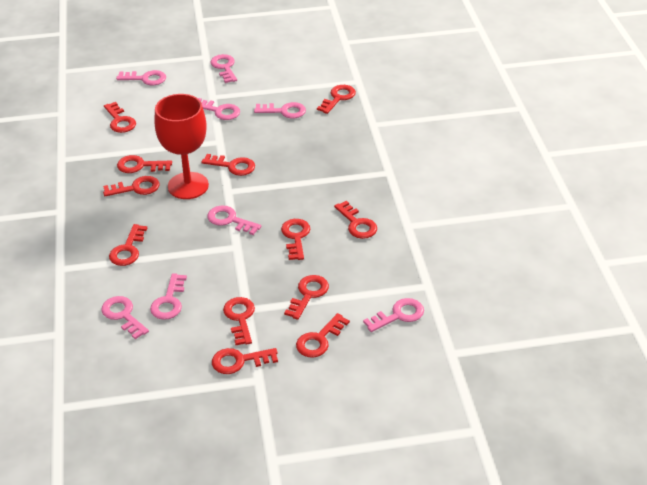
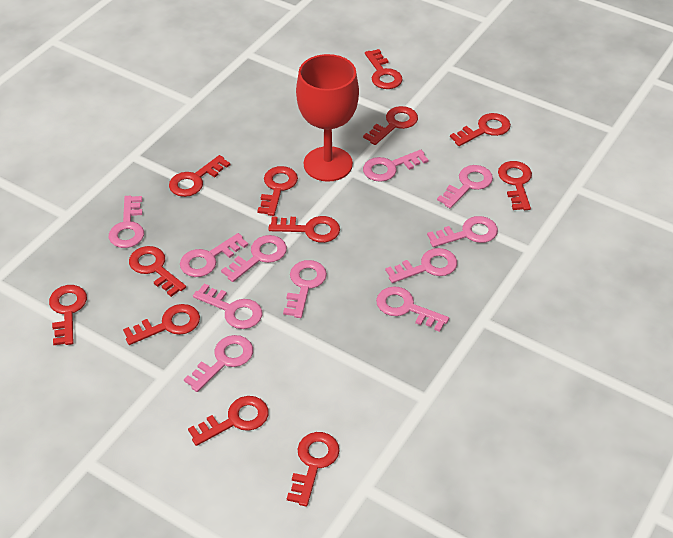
pink key: 8 -> 11

